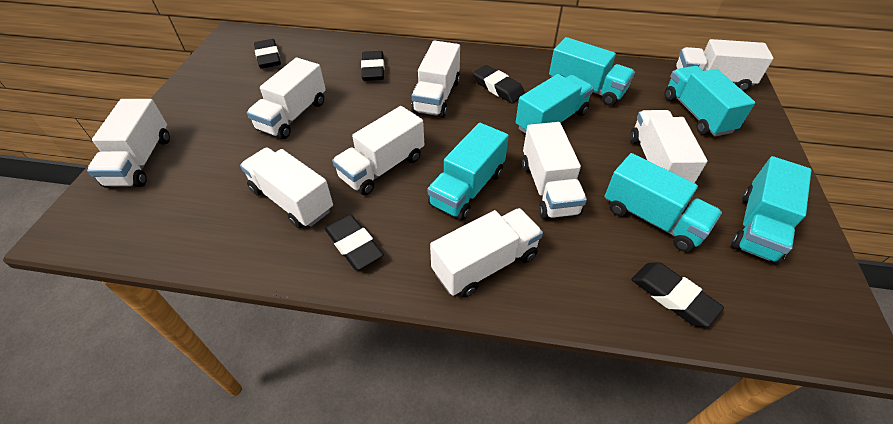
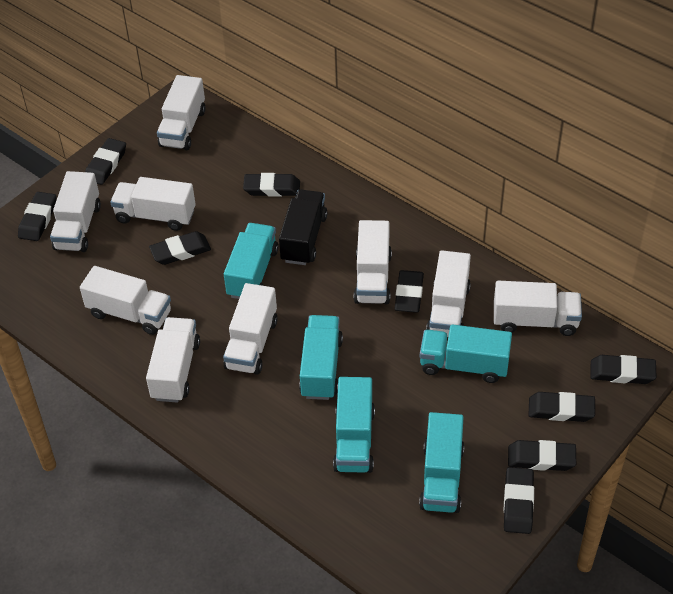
black eraser: 5 -> 9
black truck: 0 -> 1
turquoise truck: 6 -> 5

